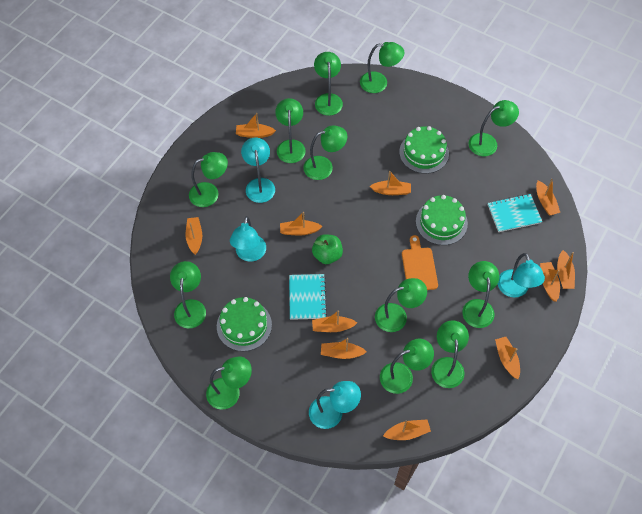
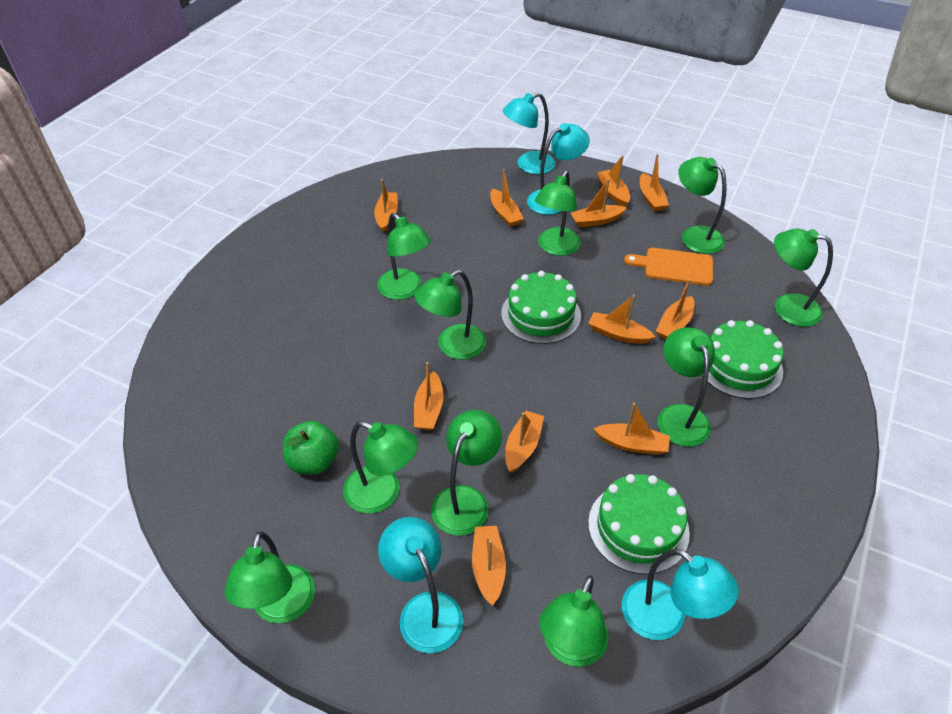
green lamp: 12 -> 10
turquoise notebook: 2 -> 0

